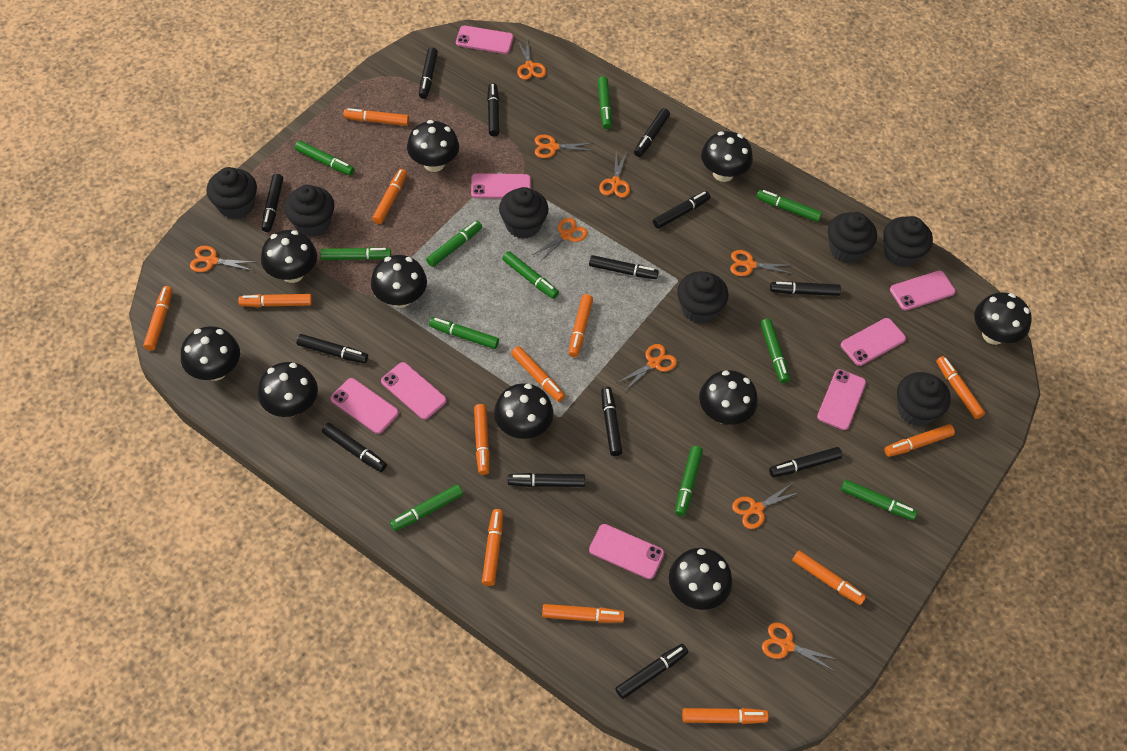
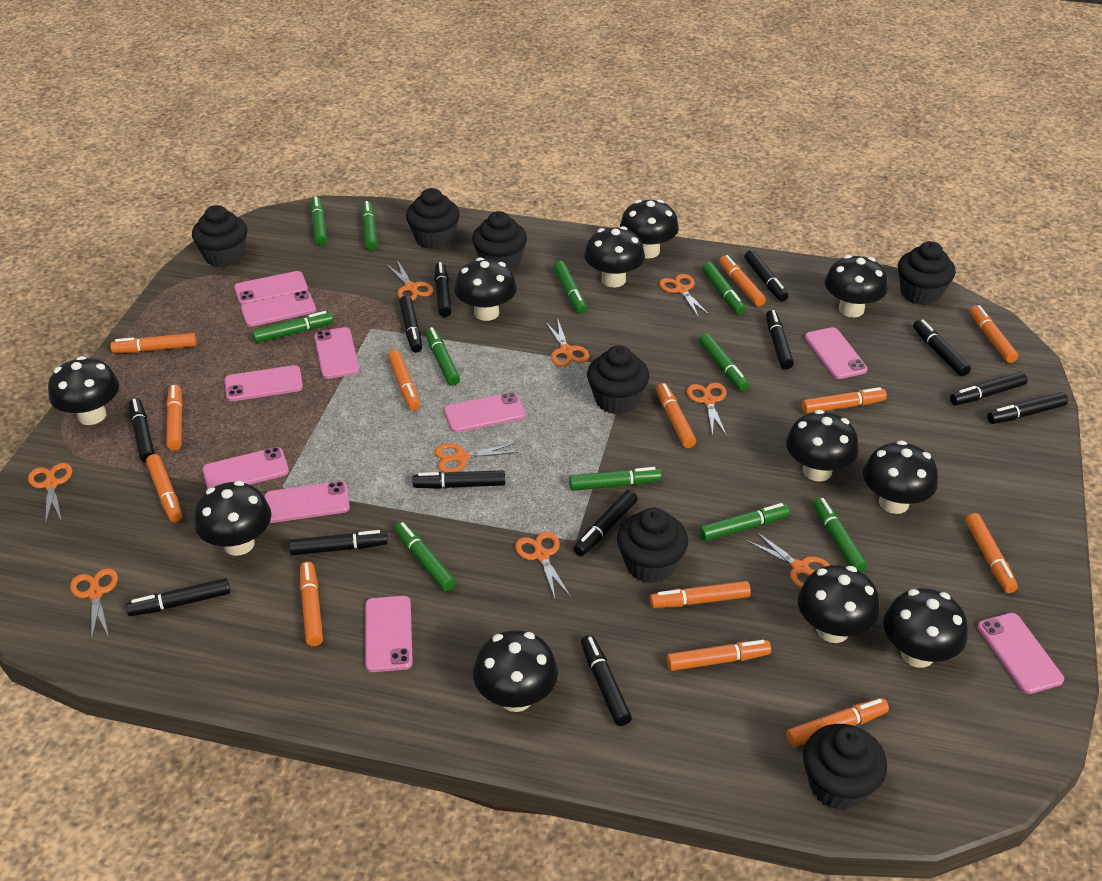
black mushroom: 10 -> 11
pink phone: 8 -> 10

